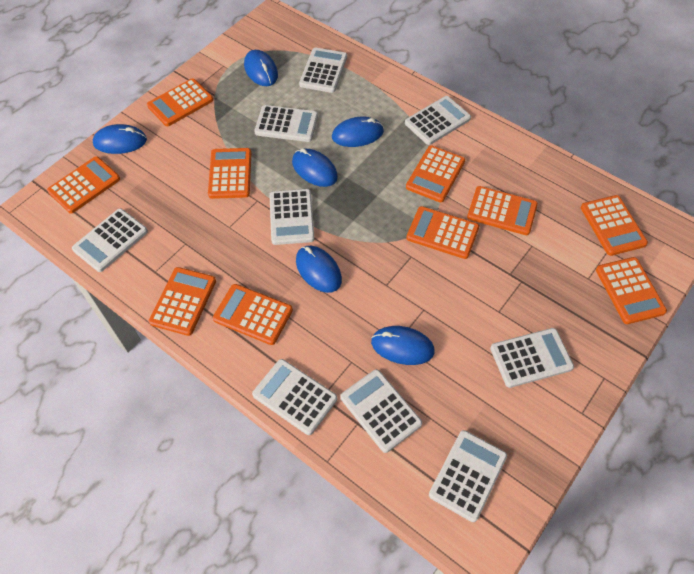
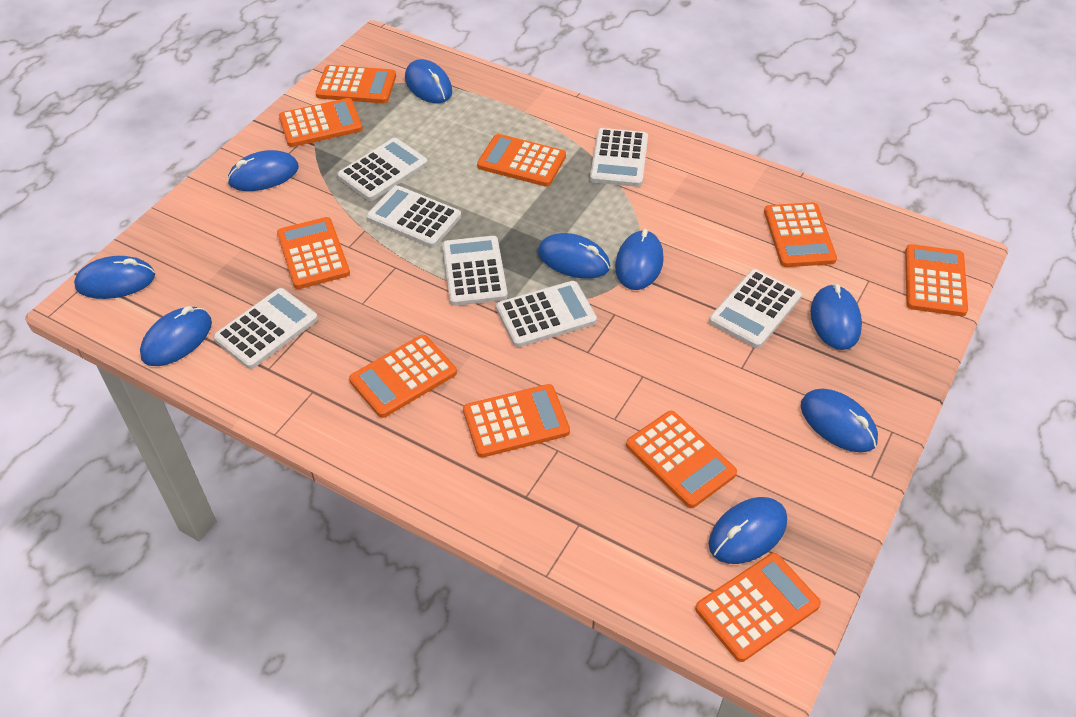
blue mouse: 6 -> 9
white calculator: 9 -> 7

